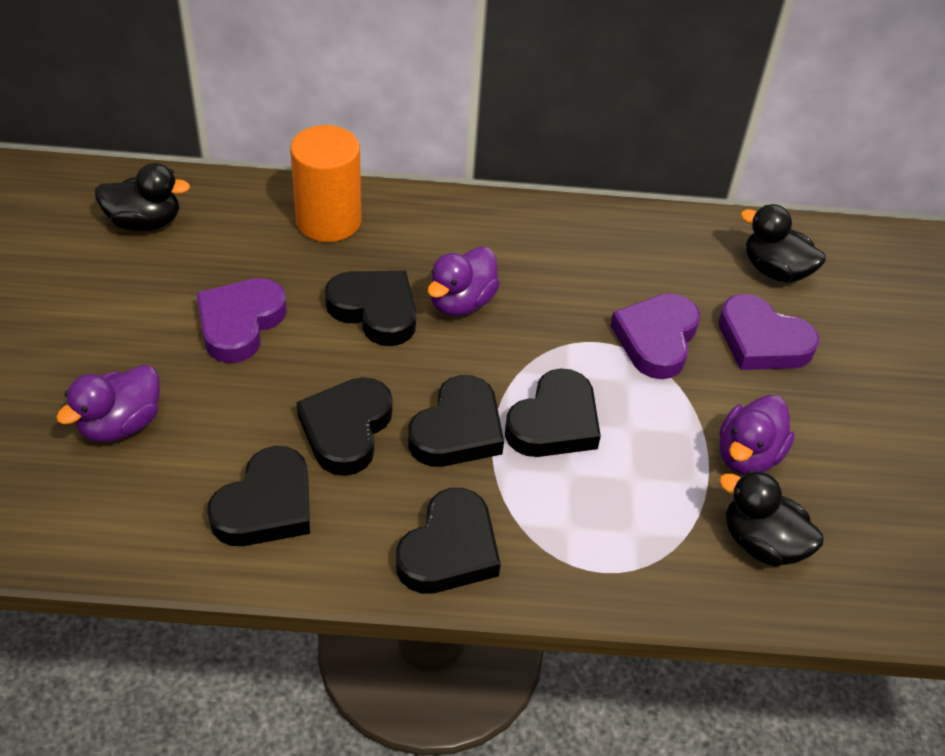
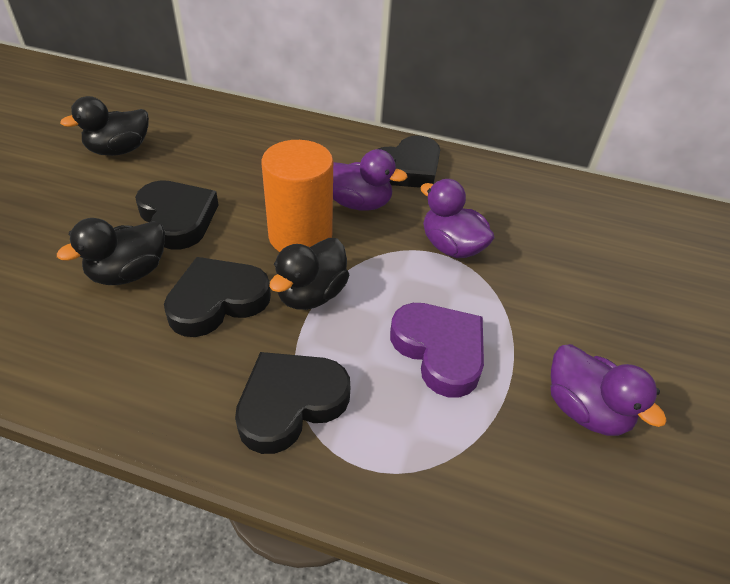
black heart: 6 -> 4
purple heart: 3 -> 1

